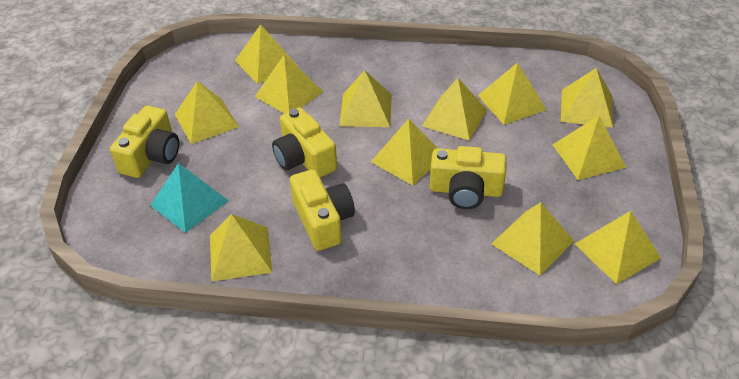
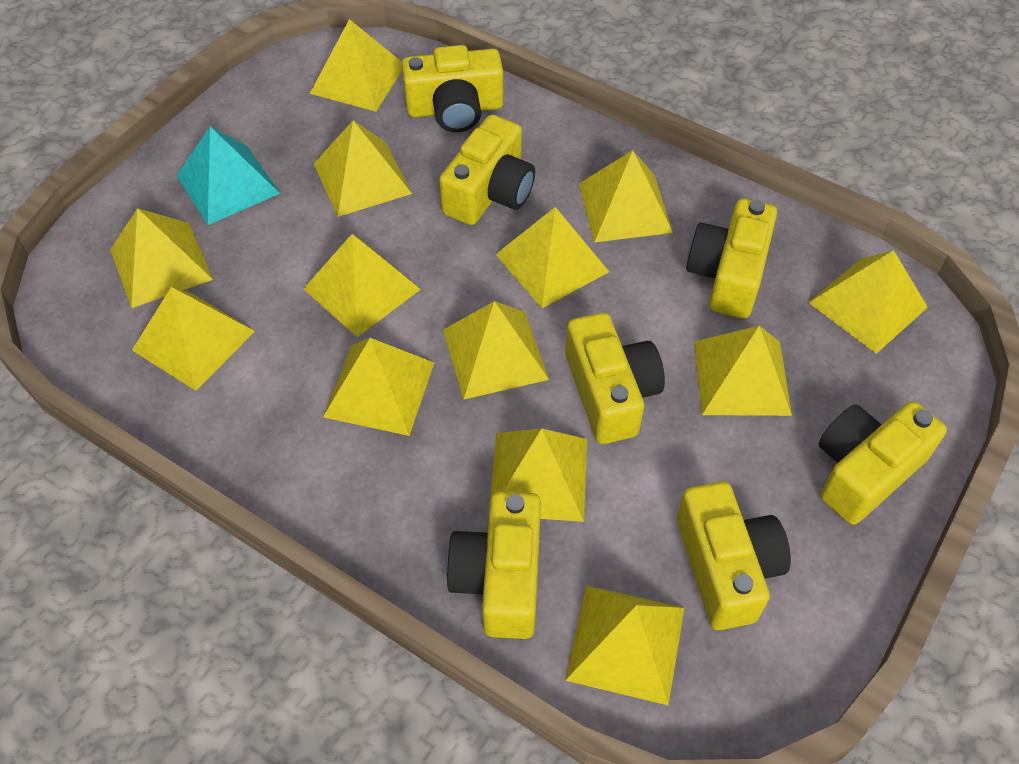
yellow camera: 4 -> 7
yellow pyramid: 12 -> 13

